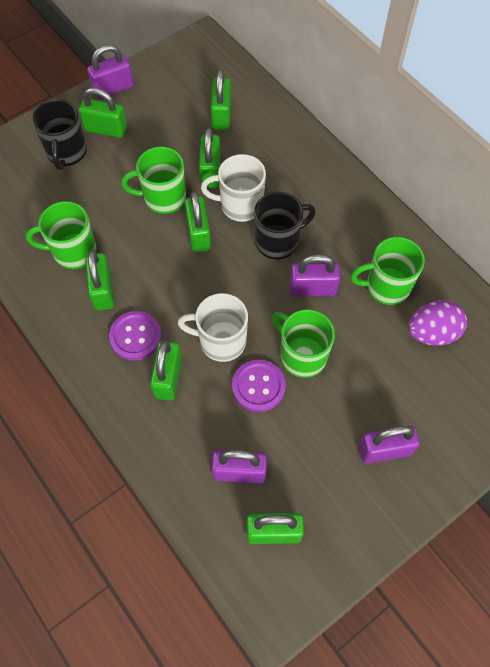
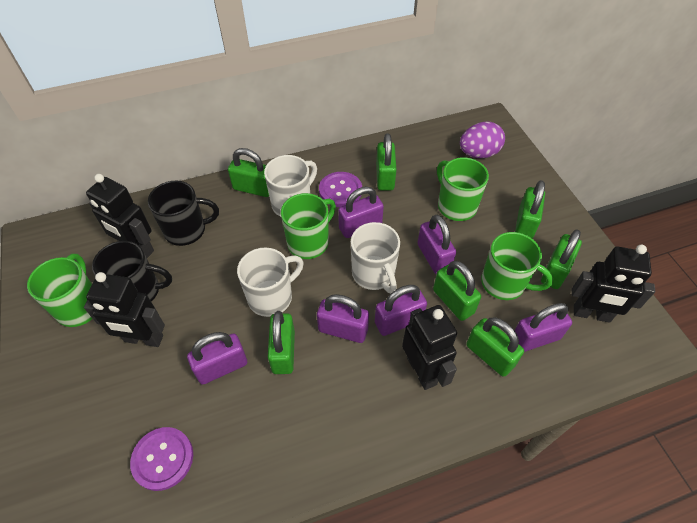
black robot: 0 -> 4
purple padlock: 4 -> 6
white mug: 2 -> 3

